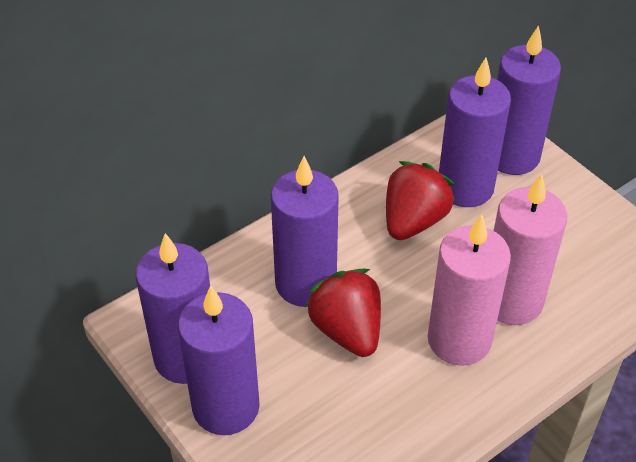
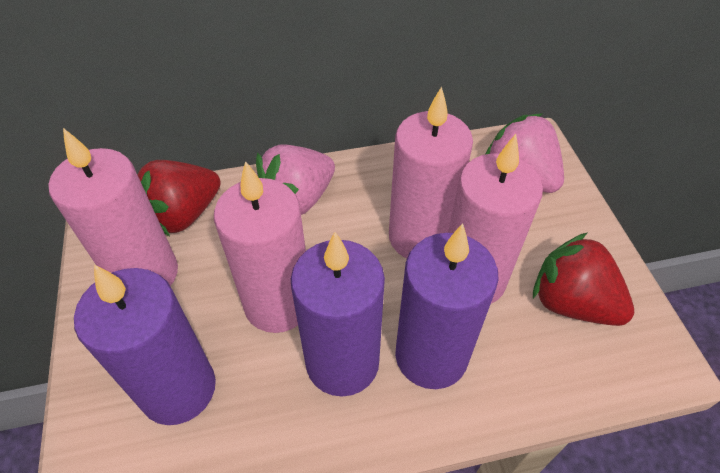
pink candle: 2 -> 4
pink strawberry: 0 -> 2
purple candle: 5 -> 3

